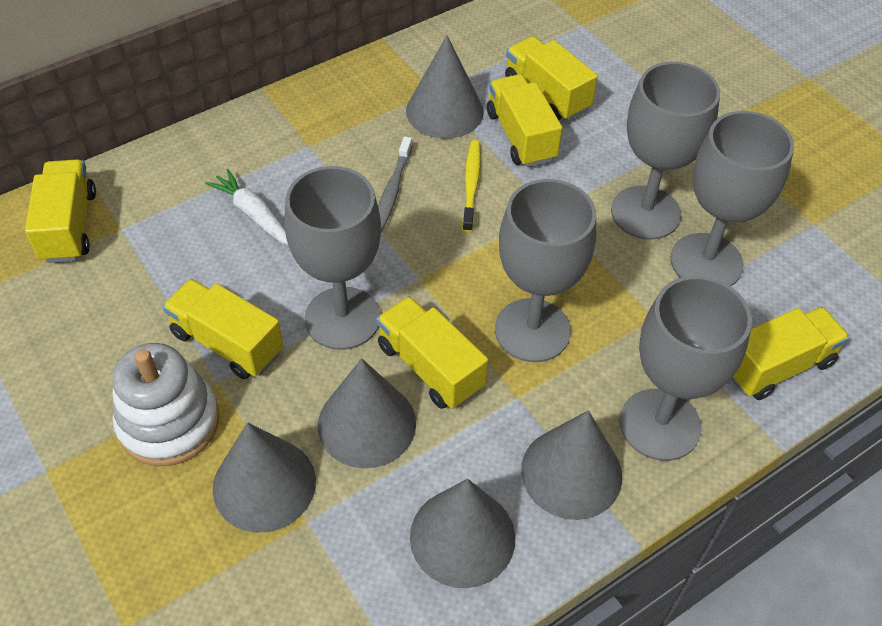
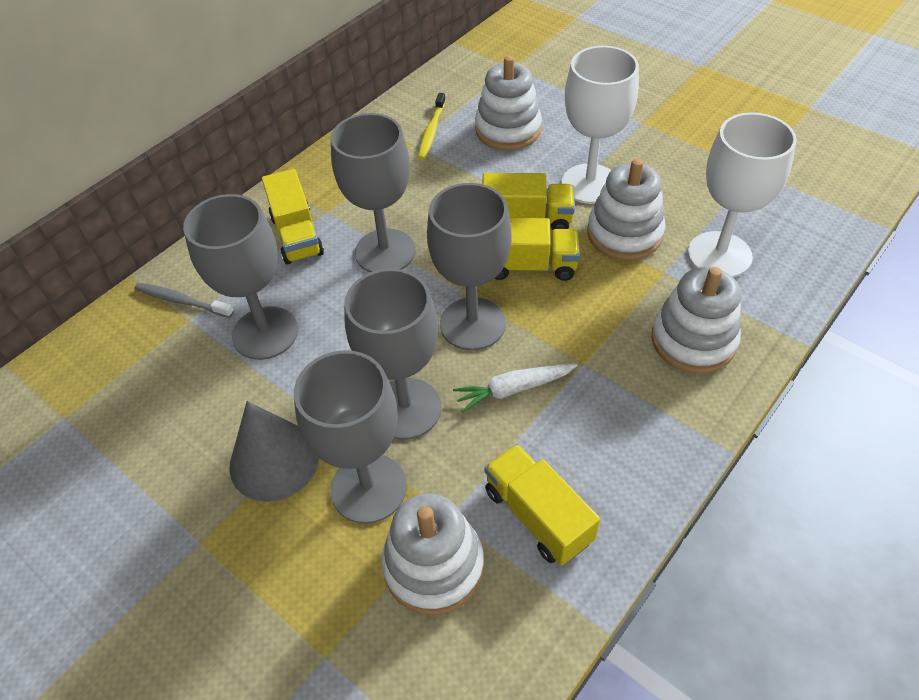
grey cone: 5 -> 1
white goblet: 0 -> 2
white stacking toy: 1 -> 4
yellow truck: 6 -> 4

